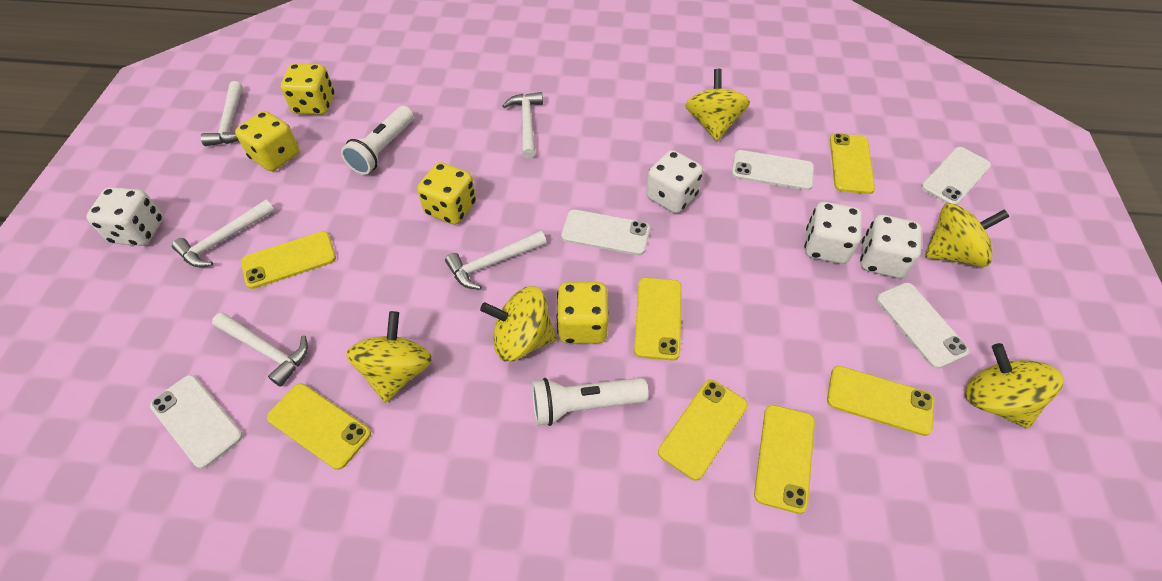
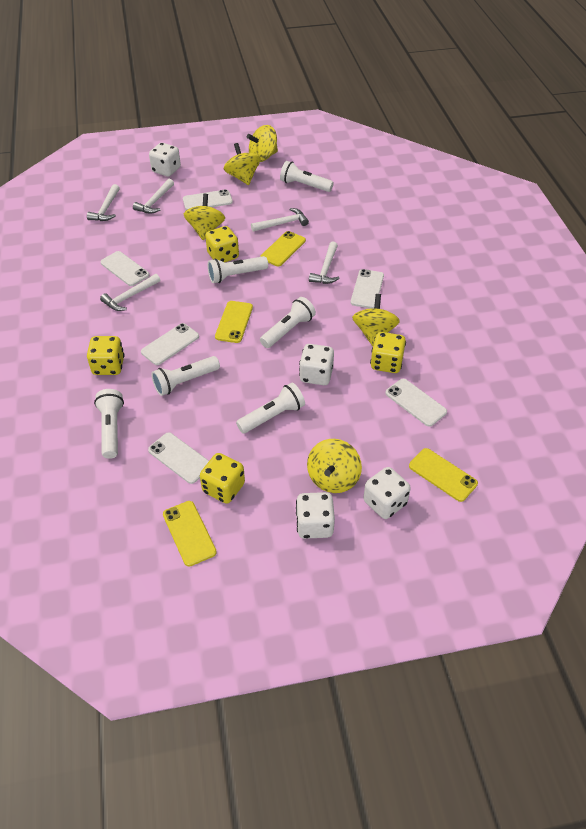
white flashlight: 2 -> 6
white phone: 5 -> 6
yellow phone: 7 -> 4

